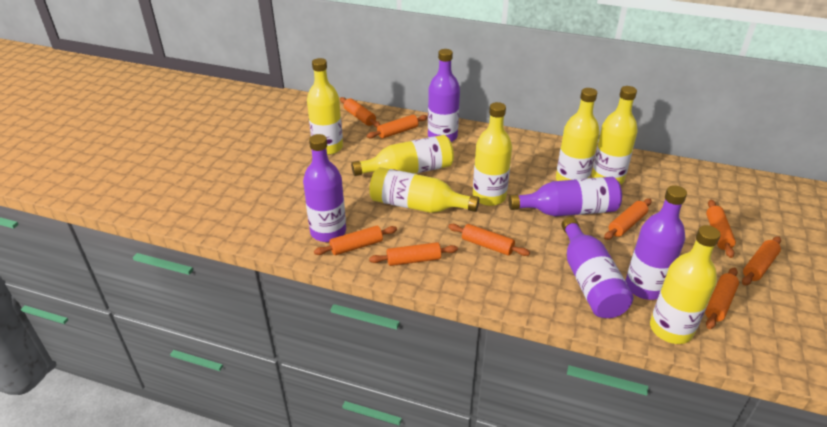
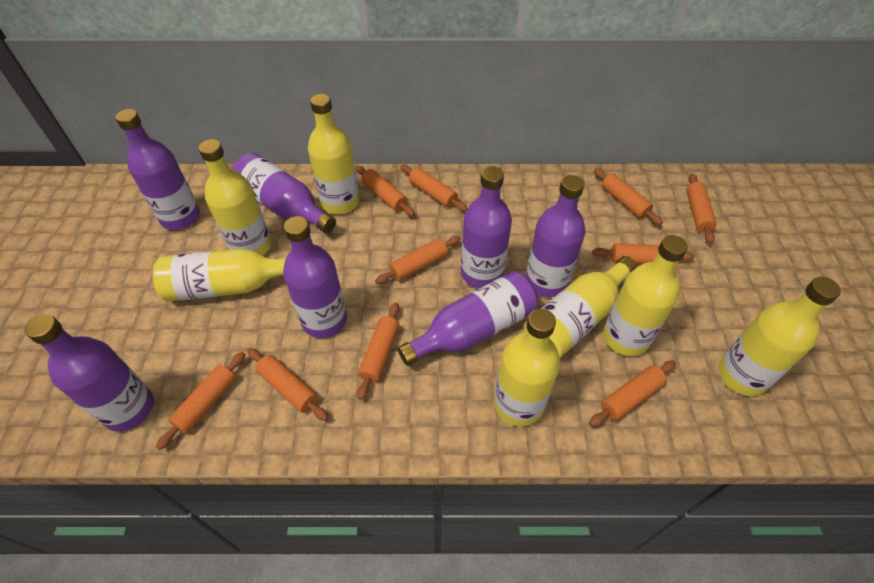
orange rolling pin: 9 -> 10
purple bottle: 5 -> 7

